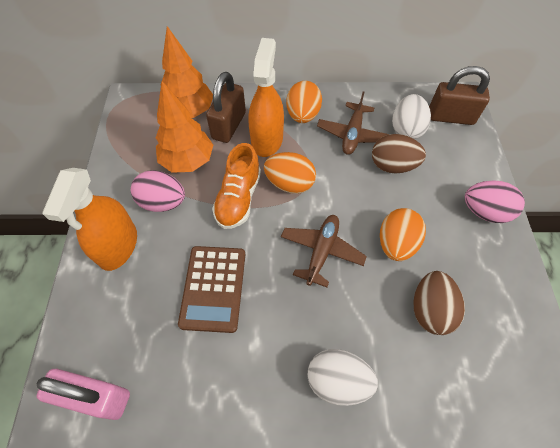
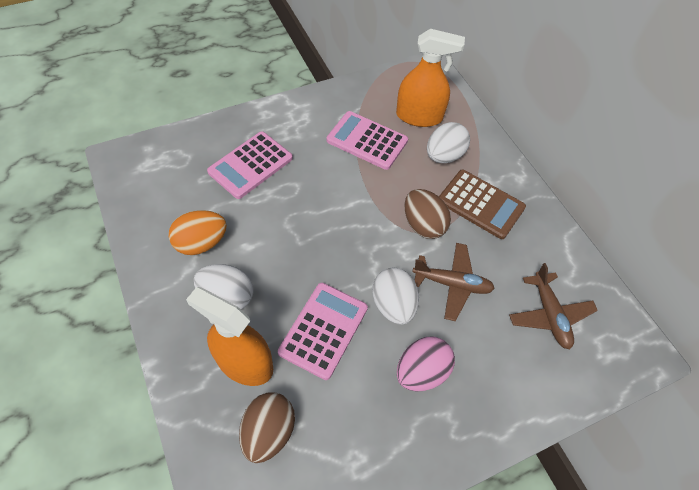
brown padlock: 2 -> 0
orange egg: 3 -> 1
orange shoe: 1 -> 0
orange tree: 2 -> 0
pink calculator: 0 -> 3
pink egg: 2 -> 1
pink padlock: 1 -> 0
white egg: 2 -> 3

